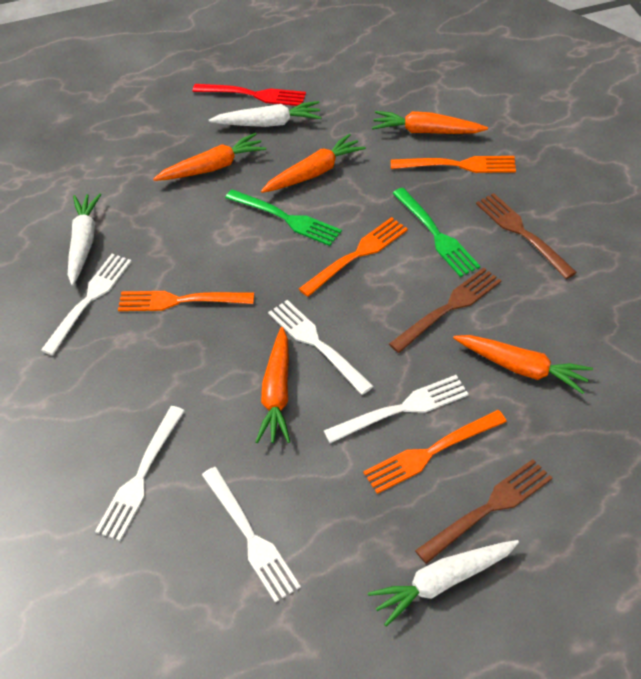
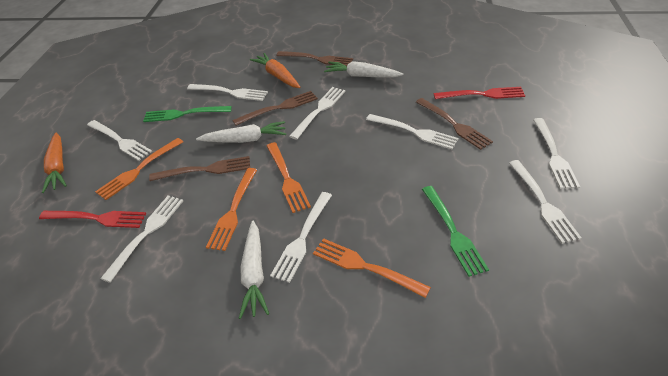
brown fork: 3 -> 4
orange carrot: 5 -> 2
red fork: 1 -> 2
white fork: 5 -> 8

